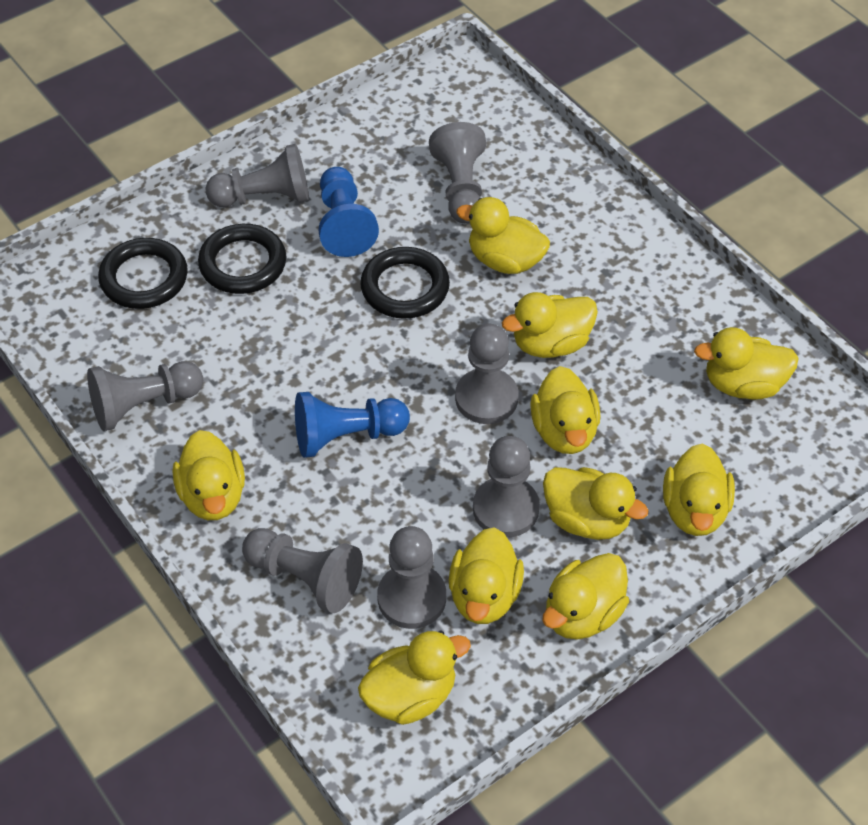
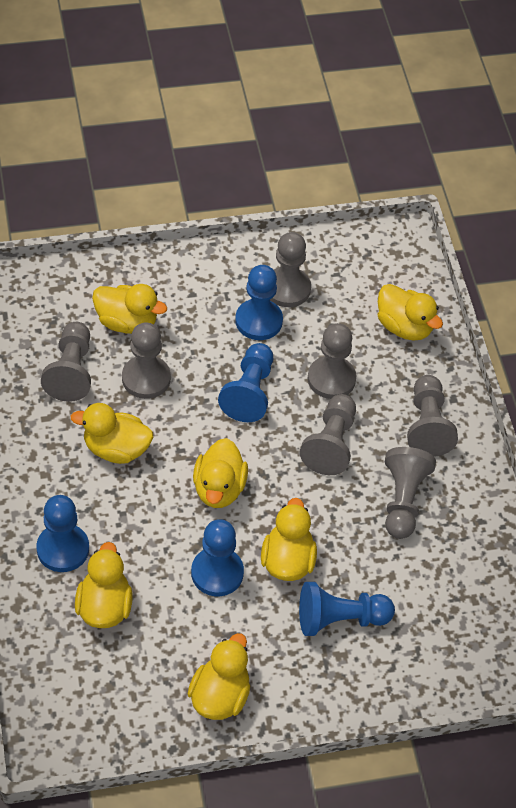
black ring: 3 -> 0
blue pawn: 2 -> 5
yellow duck: 10 -> 7

